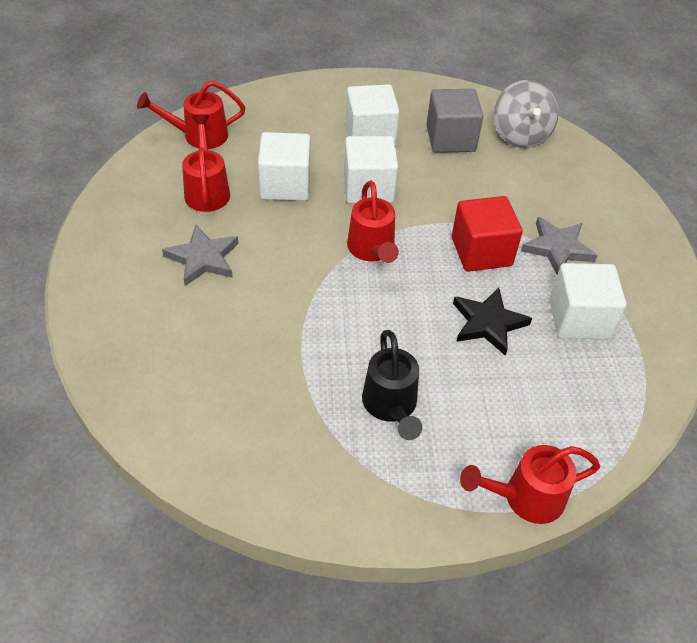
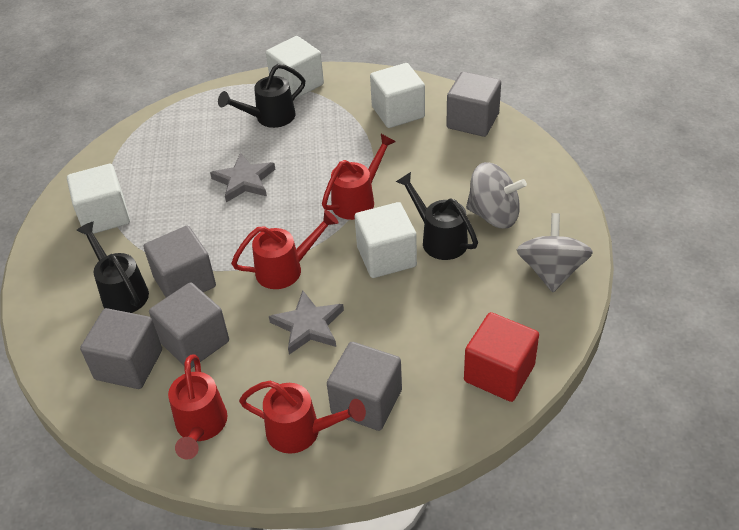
black star: 1 -> 0
black watering can: 1 -> 3
grey cube: 1 -> 5
grey spinning top: 1 -> 2

